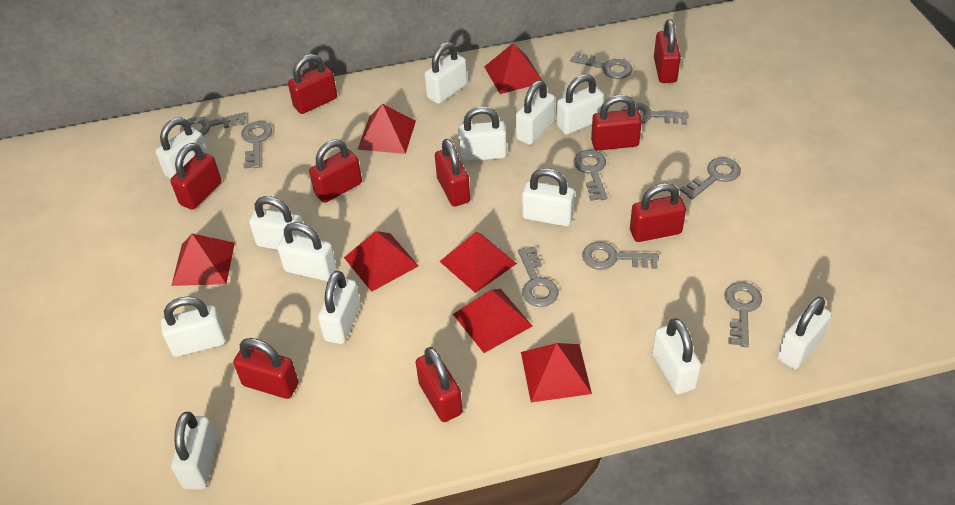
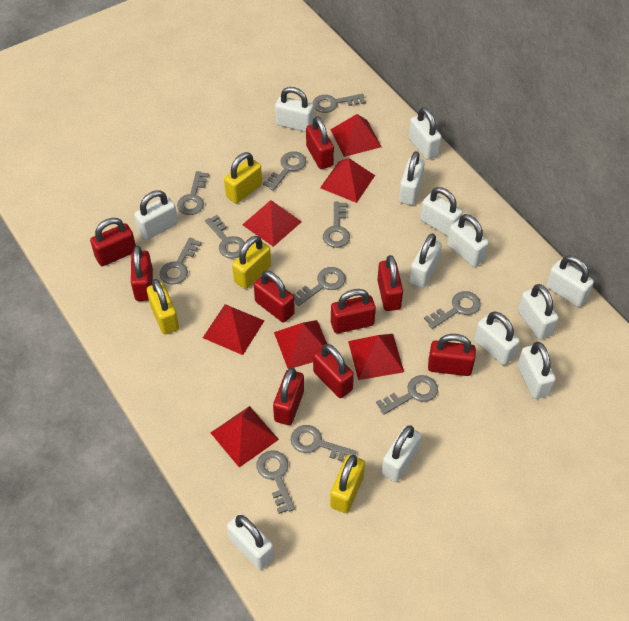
grey key: 9 -> 11
yellow padlock: 0 -> 4

